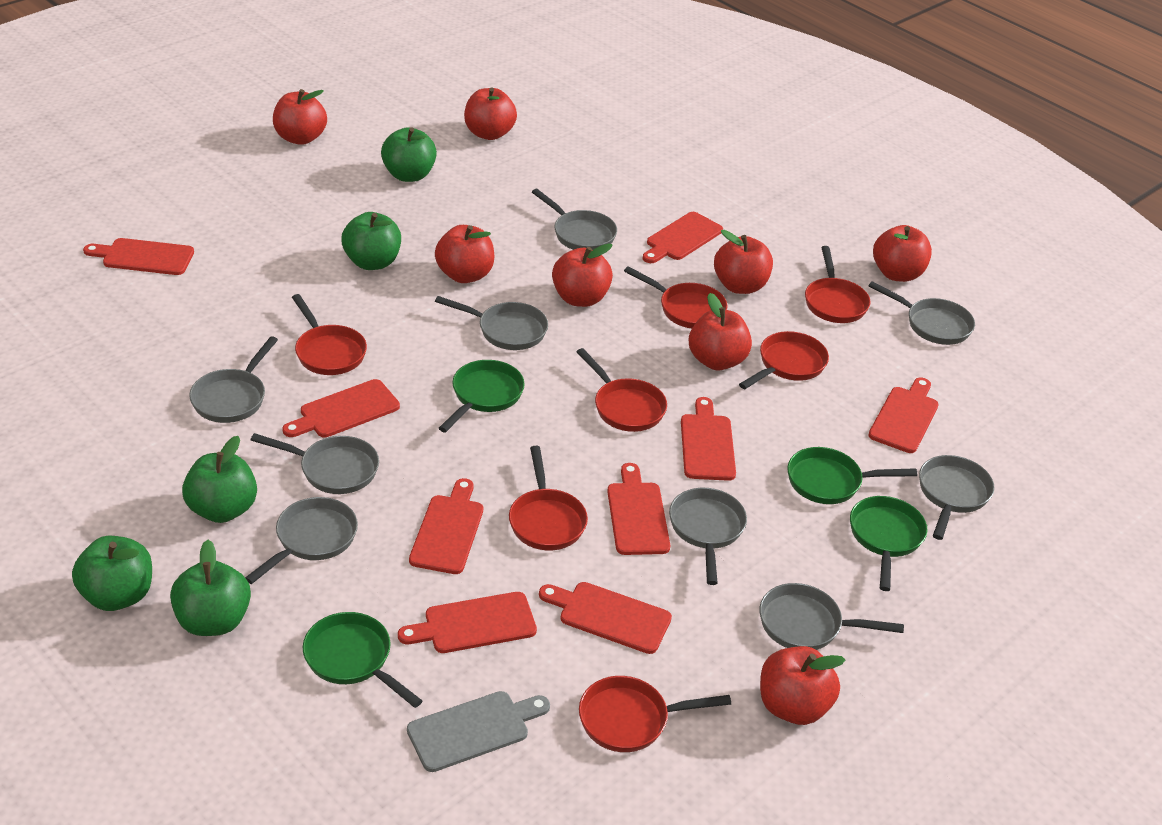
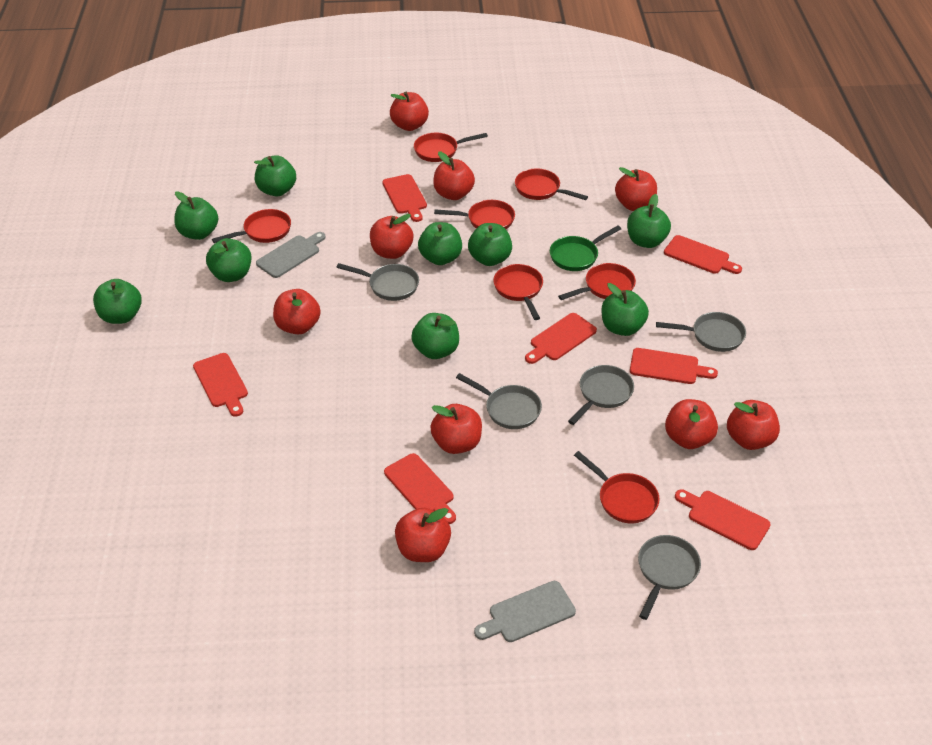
green apple: 5 -> 9
green pan: 4 -> 1
grey cutting board: 1 -> 2
grey pan: 9 -> 5
red apple: 8 -> 9
red cutting board: 9 -> 7

